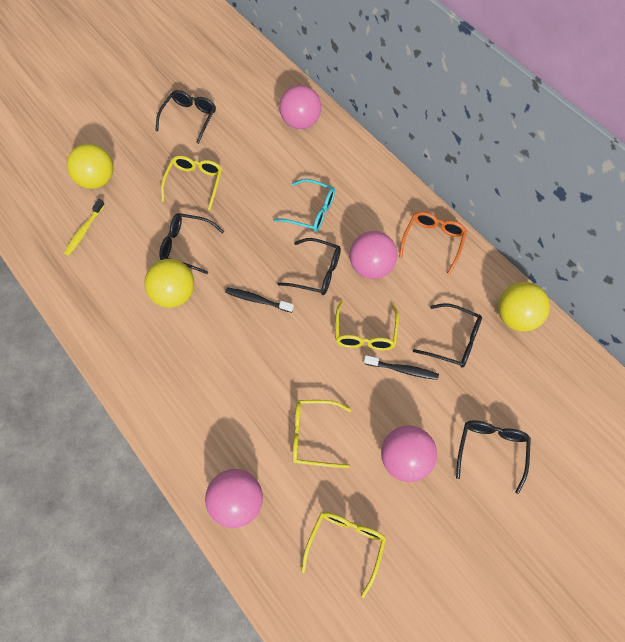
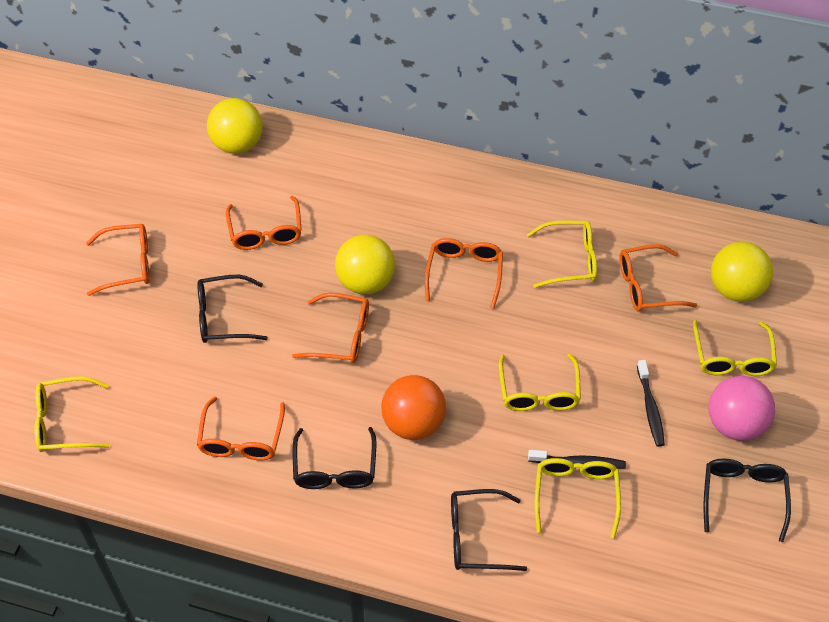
black glasses: 5 -> 4
orange ball: 0 -> 1
orange glasses: 1 -> 6
pink ball: 4 -> 1
turquoise glasses: 1 -> 0
yellow glasses: 4 -> 5
yellow toothbrush: 1 -> 0

